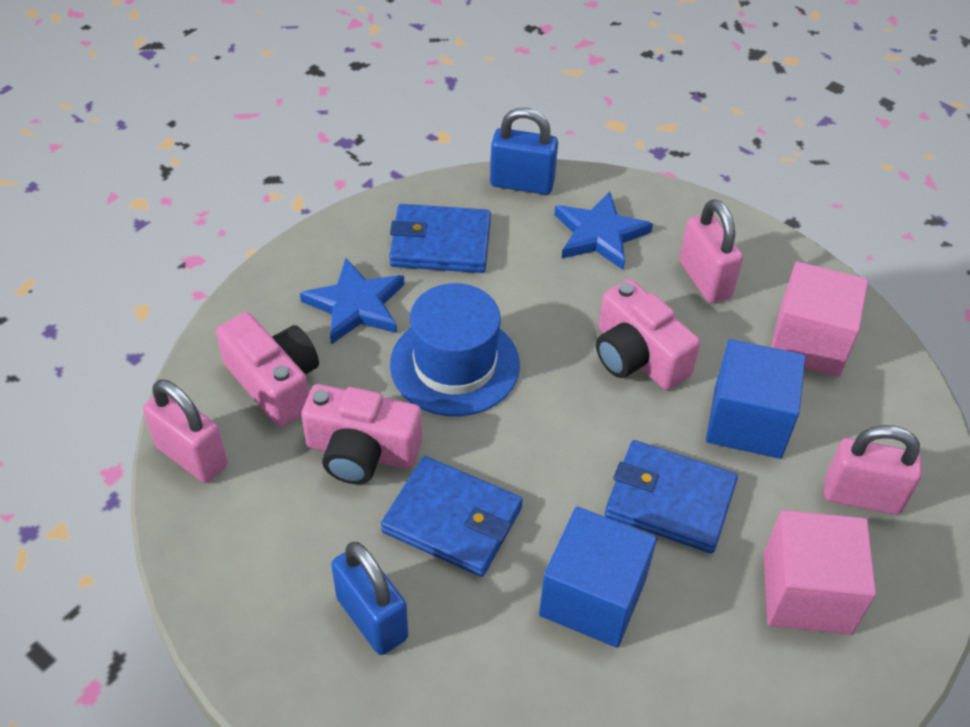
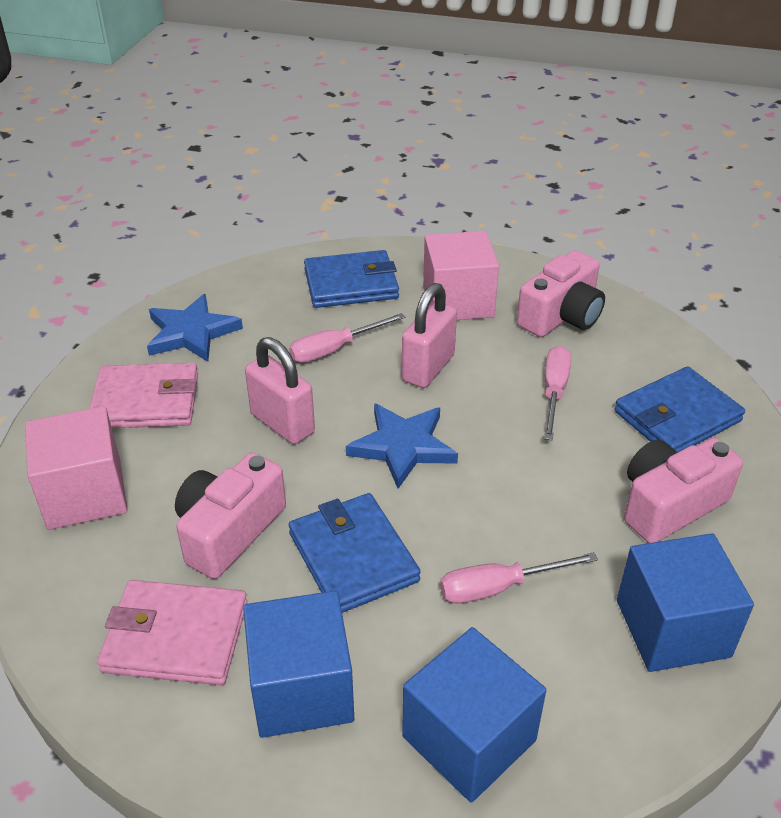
blue cube: 2 -> 3
blue hat: 1 -> 0
blue padlock: 2 -> 0
pink padlock: 3 -> 2
pink screwdriver: 0 -> 3
pink wallet: 0 -> 2

